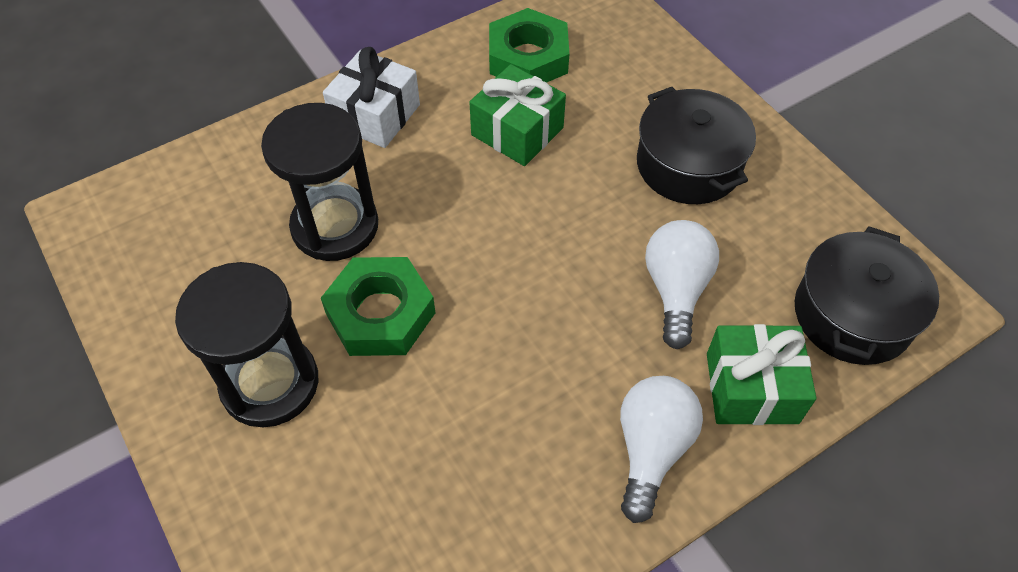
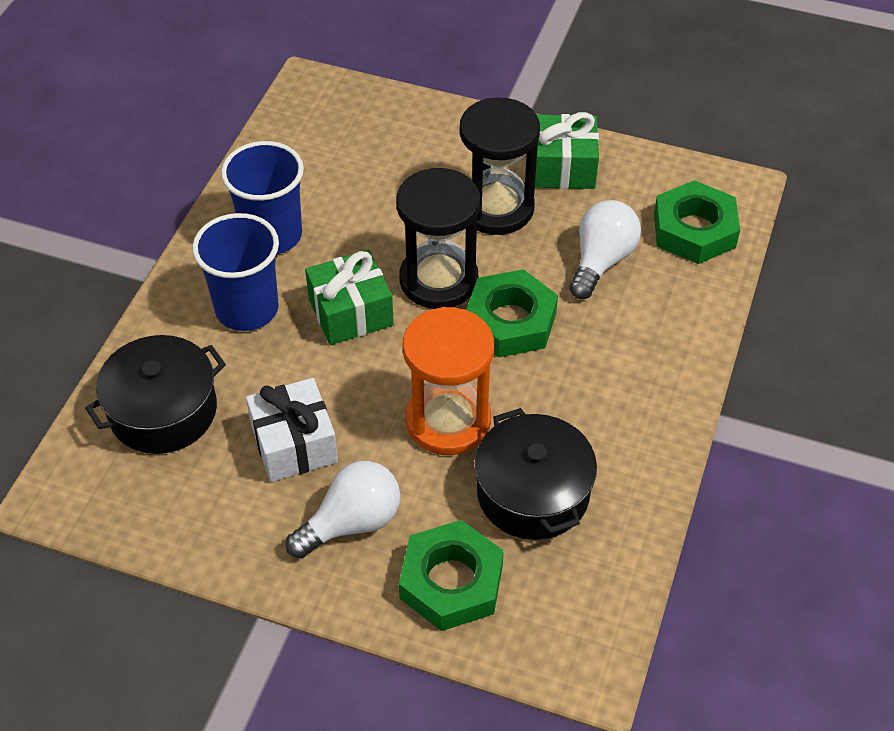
blue cup: 0 -> 2
green nut: 2 -> 3
orange hourglass: 0 -> 1

